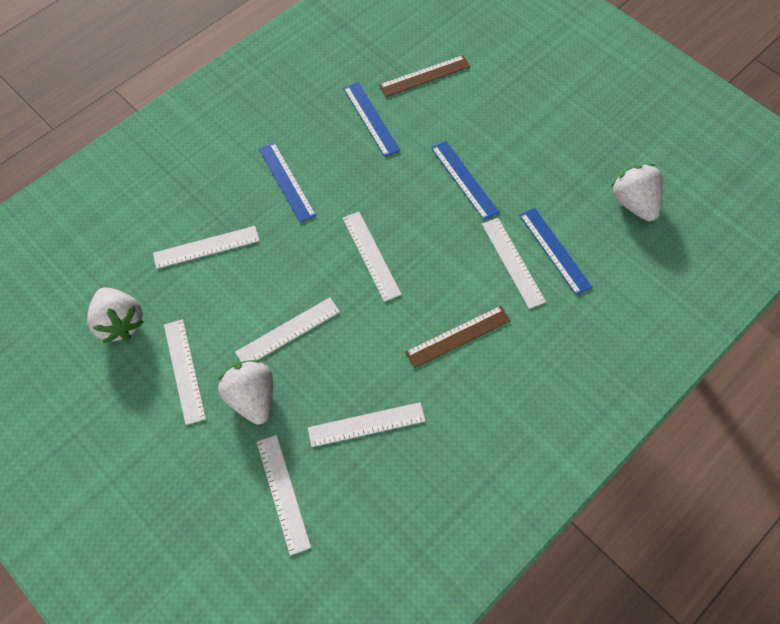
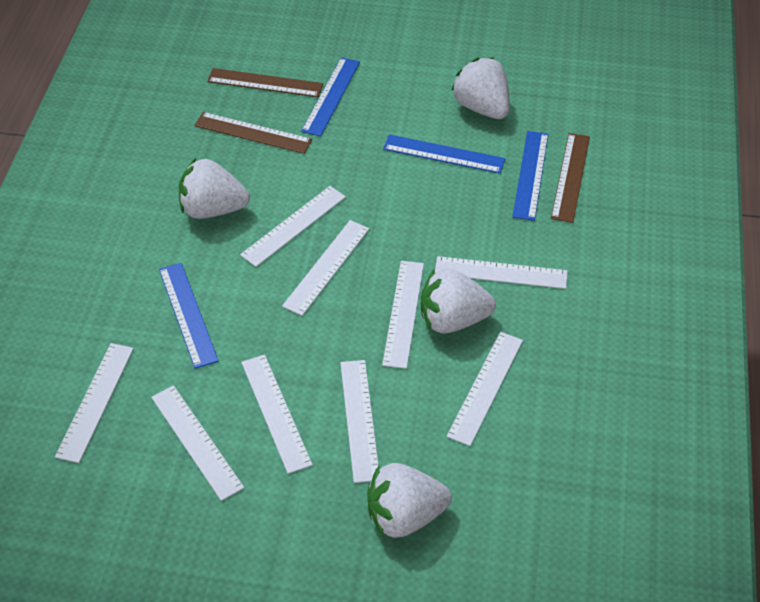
brown ruler: 2 -> 3
white ruler: 7 -> 9
white strawberry: 3 -> 4

